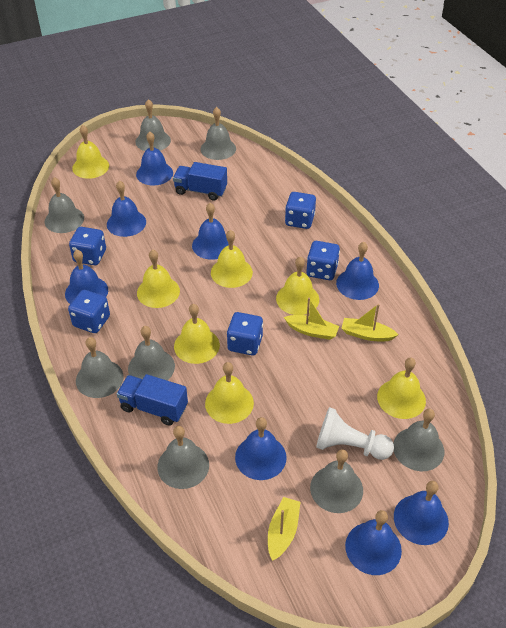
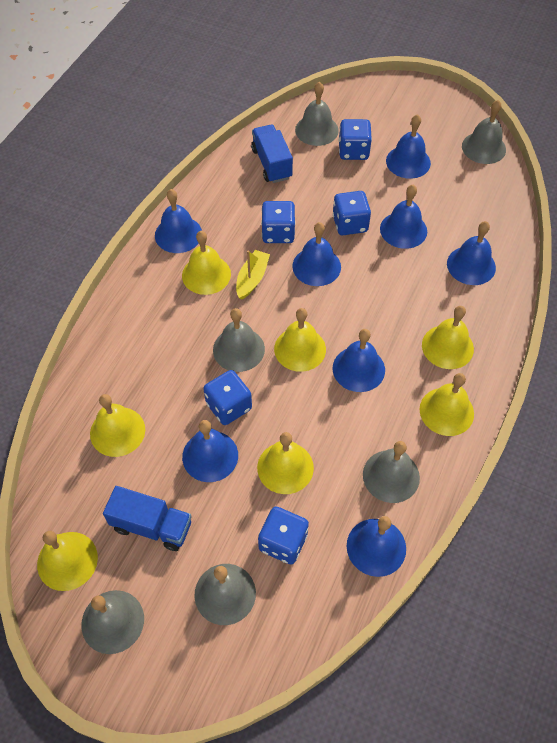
grey bell: 8 -> 6
white pawn: 1 -> 0
yellow boat: 3 -> 1

